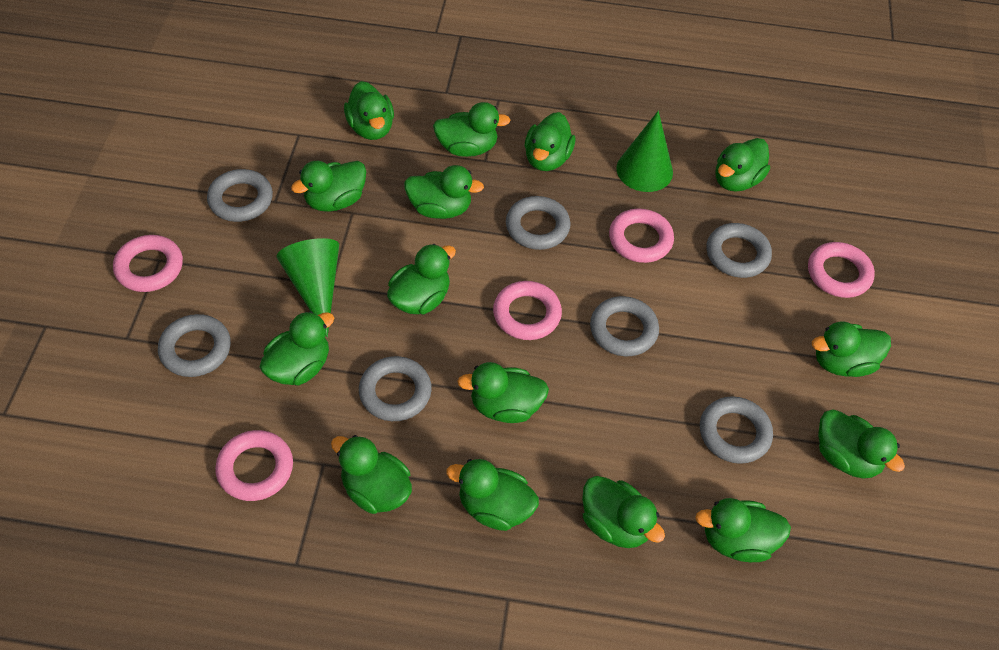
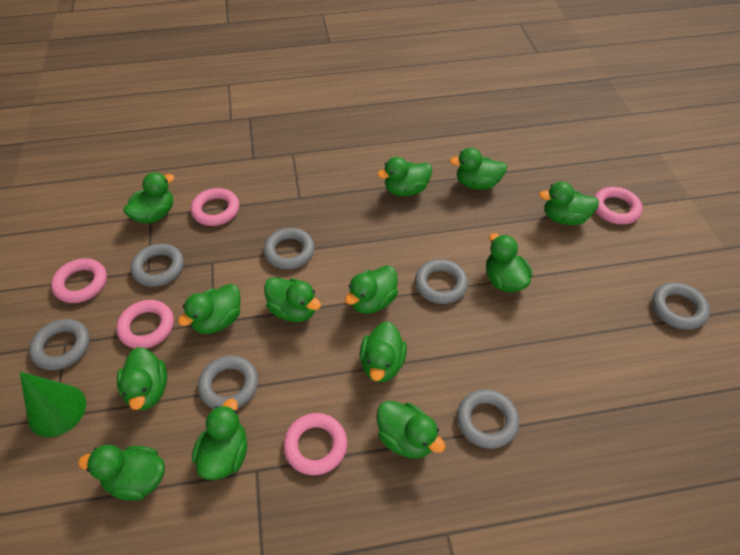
green cone: 2 -> 1
green duck: 15 -> 13

